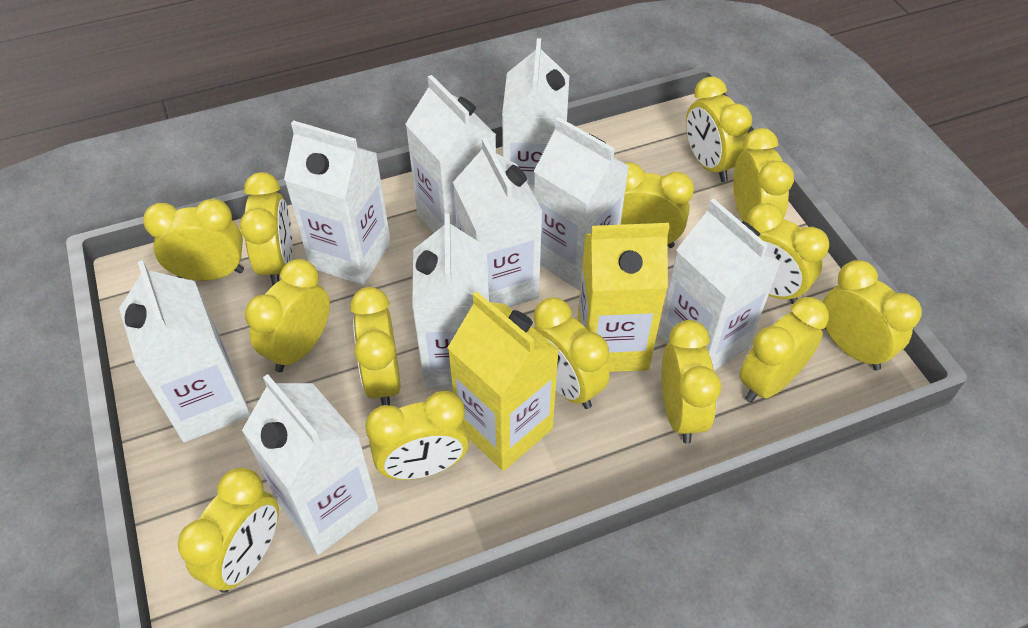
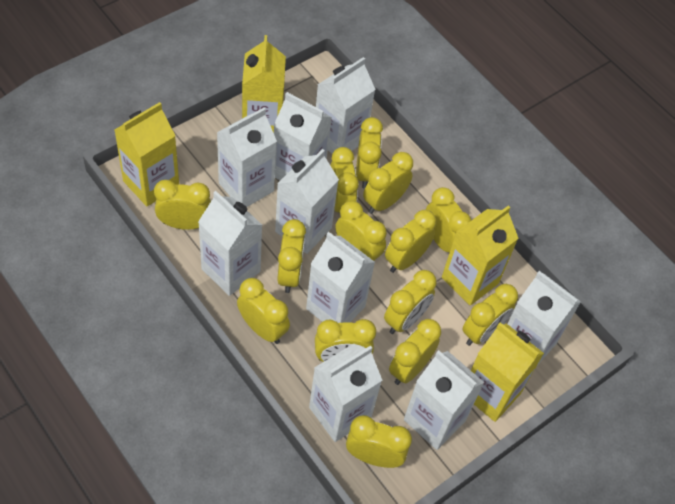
yellow carton: 2 -> 4

